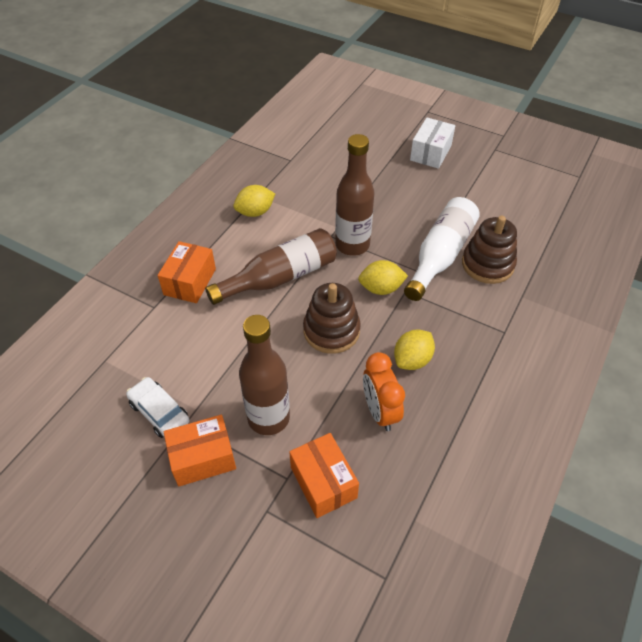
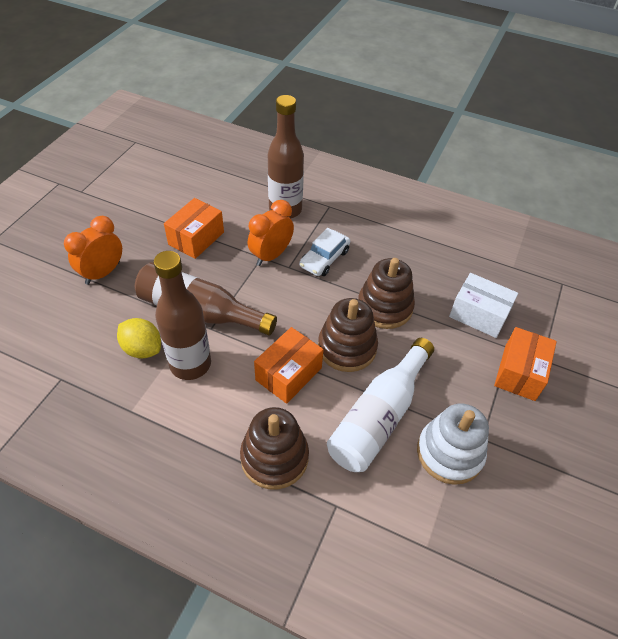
brown stacking toy: 2 -> 3
orange clock: 1 -> 2
white stacking toy: 0 -> 1
yellow lemon: 3 -> 1

